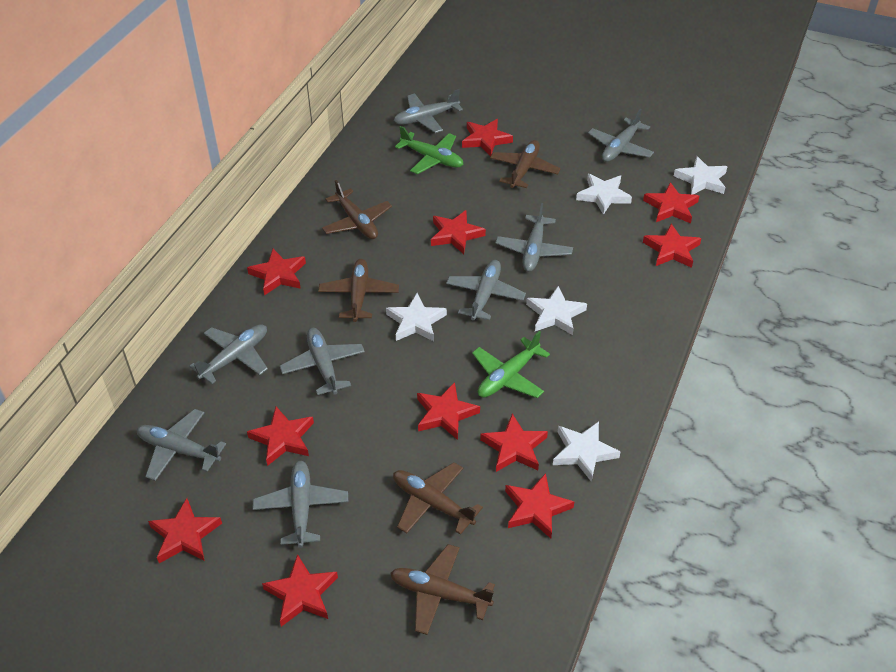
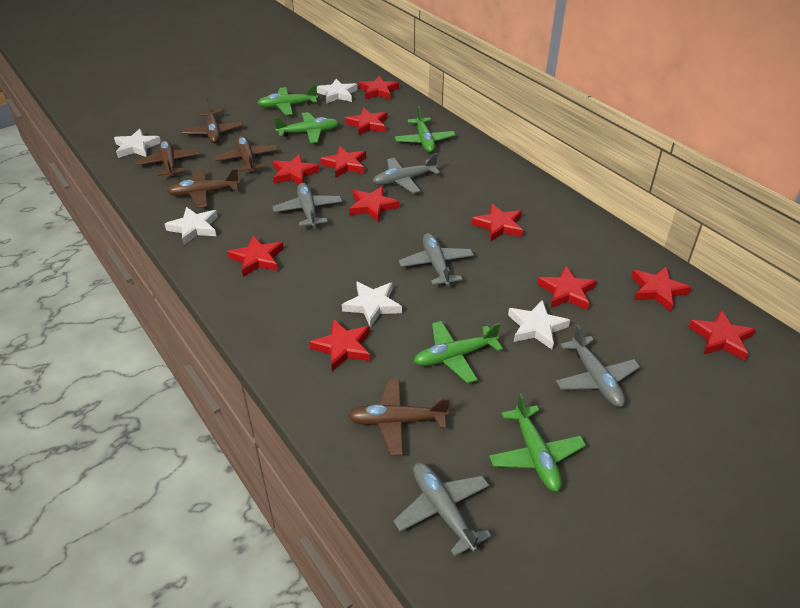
green plane: 2 -> 5
grey plane: 8 -> 5

